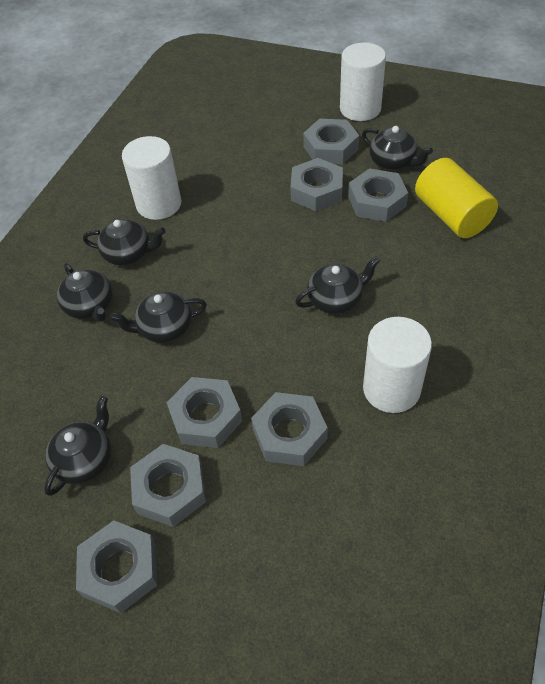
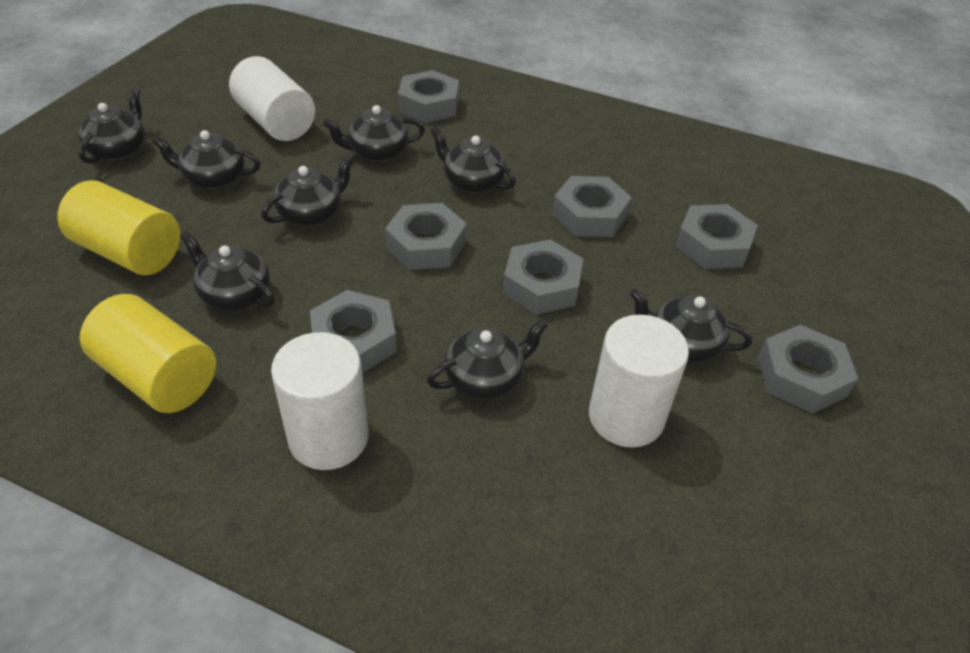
black teapot: 6 -> 8
yellow cylinder: 1 -> 2

